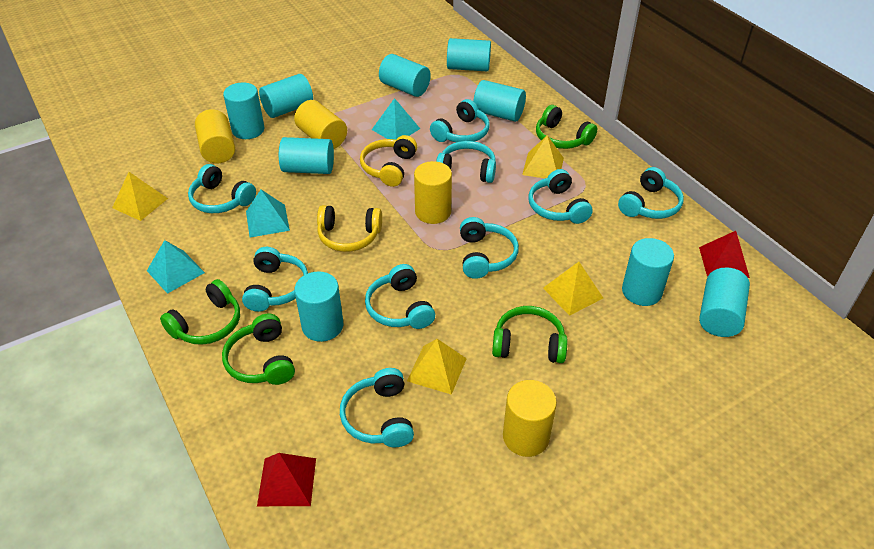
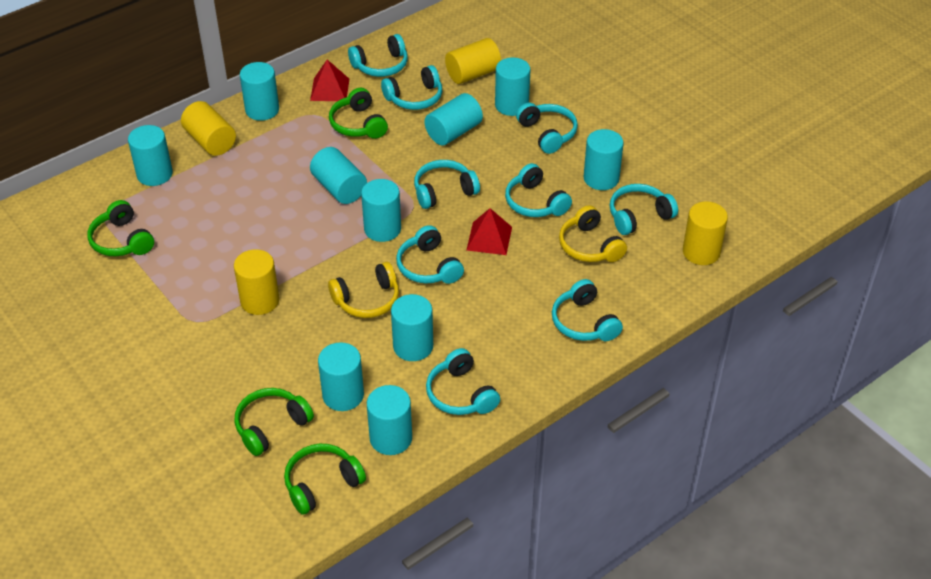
turquoise cylinder: 9 -> 10
turquoise pyramid: 3 -> 0
yellow pyramid: 4 -> 0

